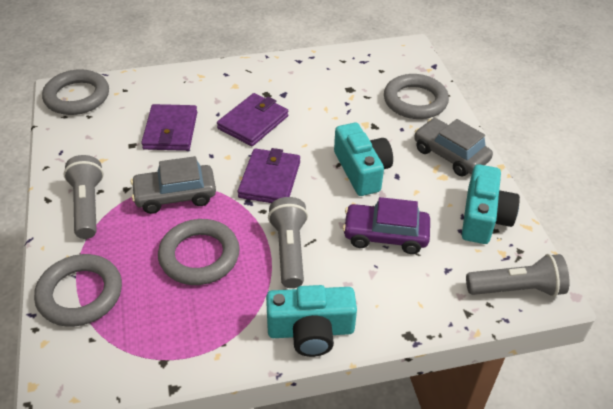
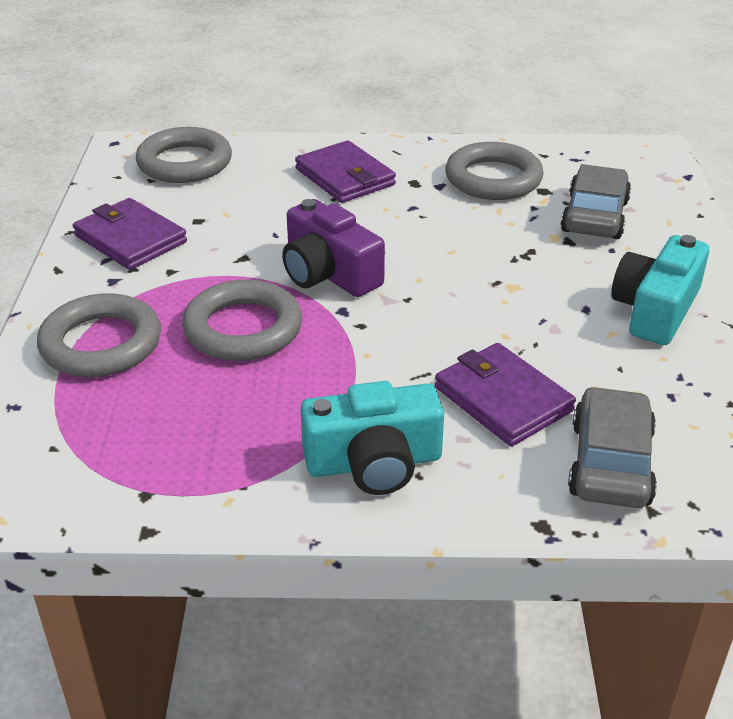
grey flashlight: 3 -> 0
purple camera: 0 -> 1
purple car: 1 -> 0
turquoise camera: 3 -> 2

